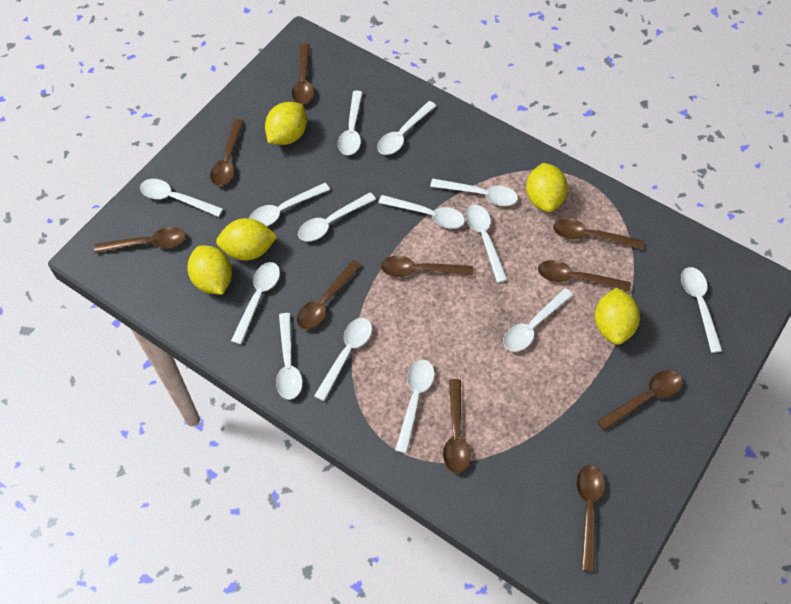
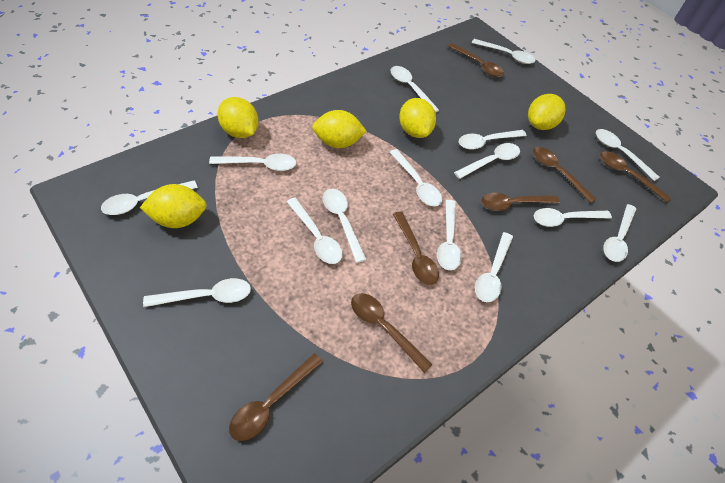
brown spoon: 10 -> 7
white spoon: 14 -> 15

